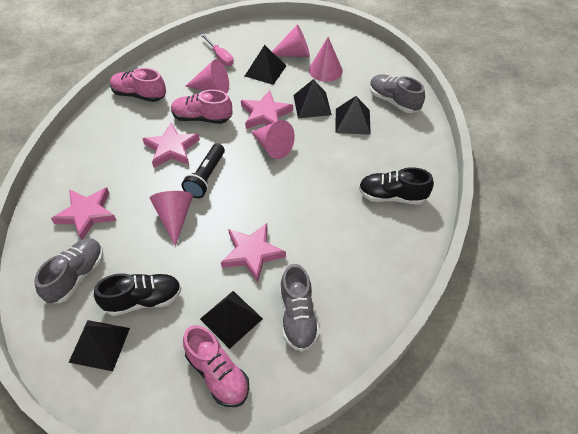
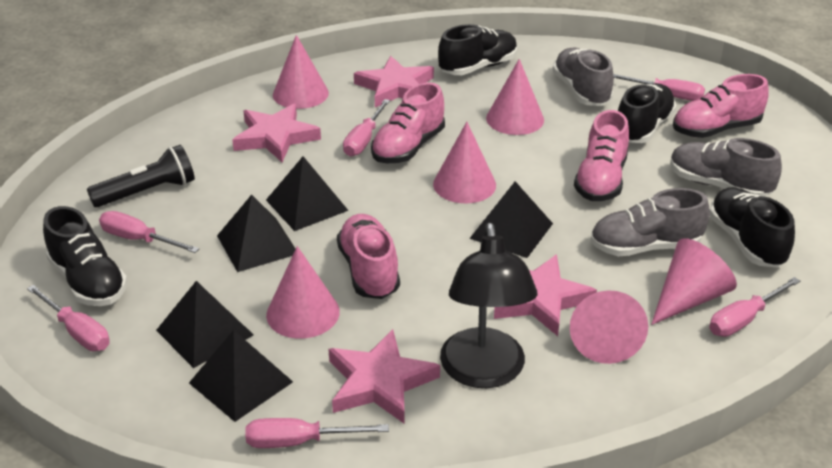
black lamp: 0 -> 1
black shoe: 2 -> 4
pink cone: 5 -> 6
pink screwdriver: 1 -> 6
pink shoe: 3 -> 4

